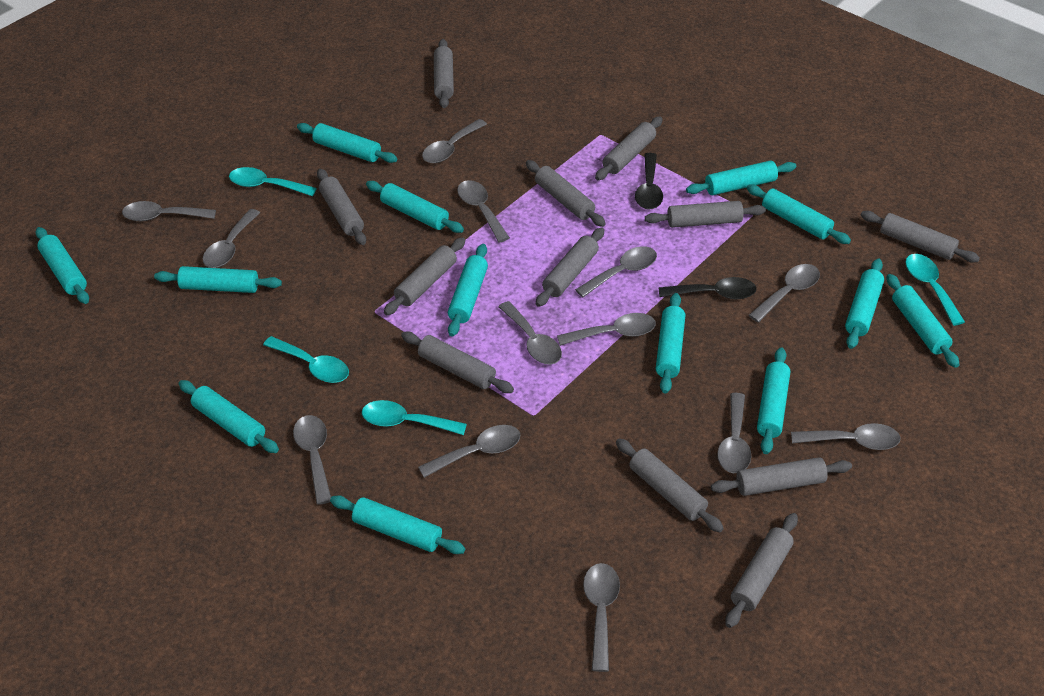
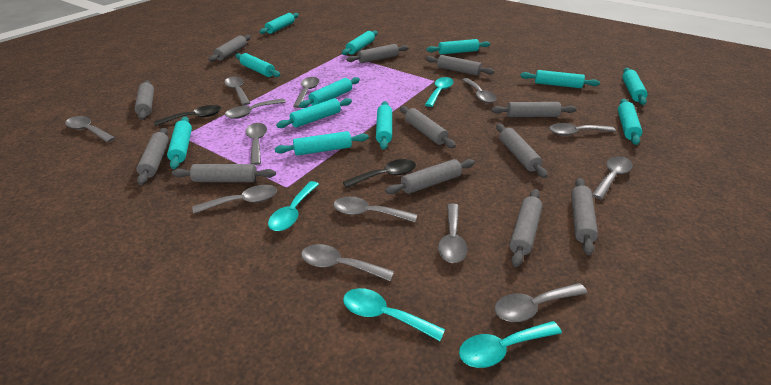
turquoise rolling pin: 13 -> 12

